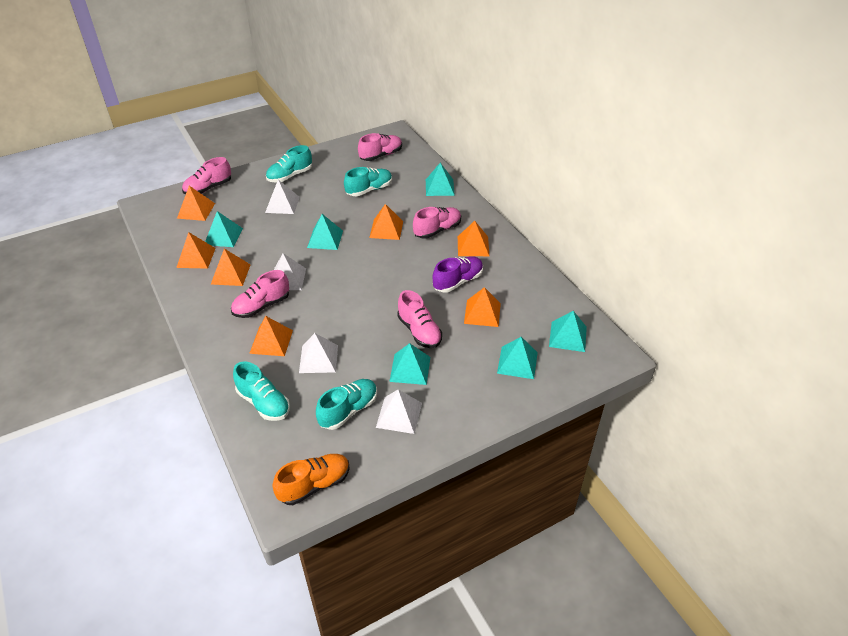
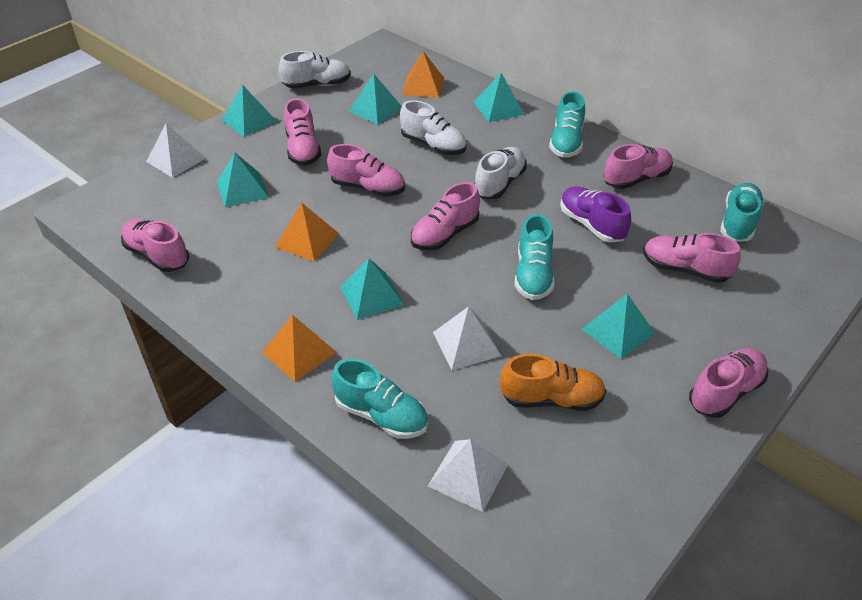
orange pyramid: 7 -> 3
pink shoe: 5 -> 7
white pyramid: 4 -> 3
white shoe: 0 -> 3

